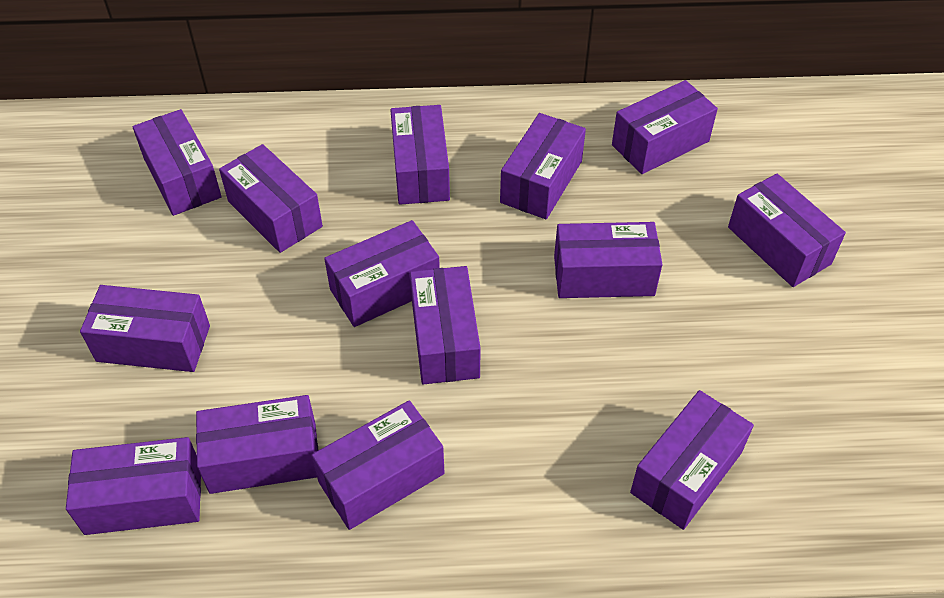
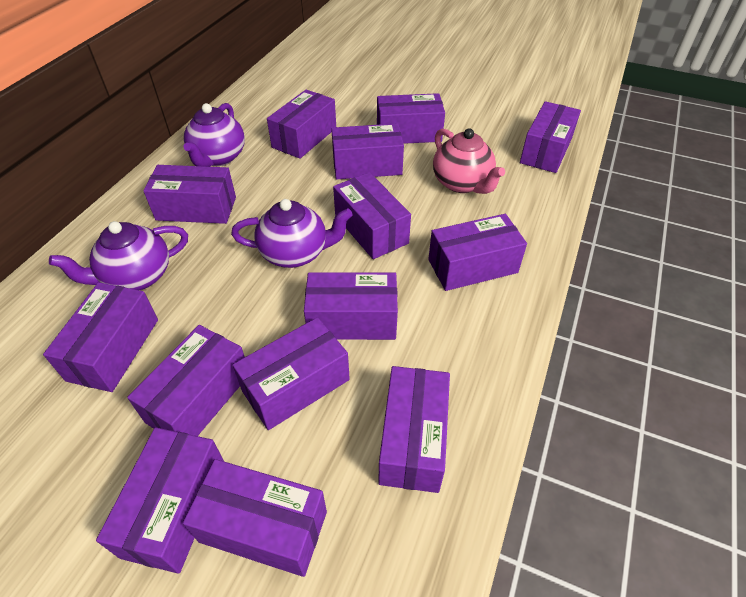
pink teapot: 0 -> 1
purple teapot: 0 -> 3

